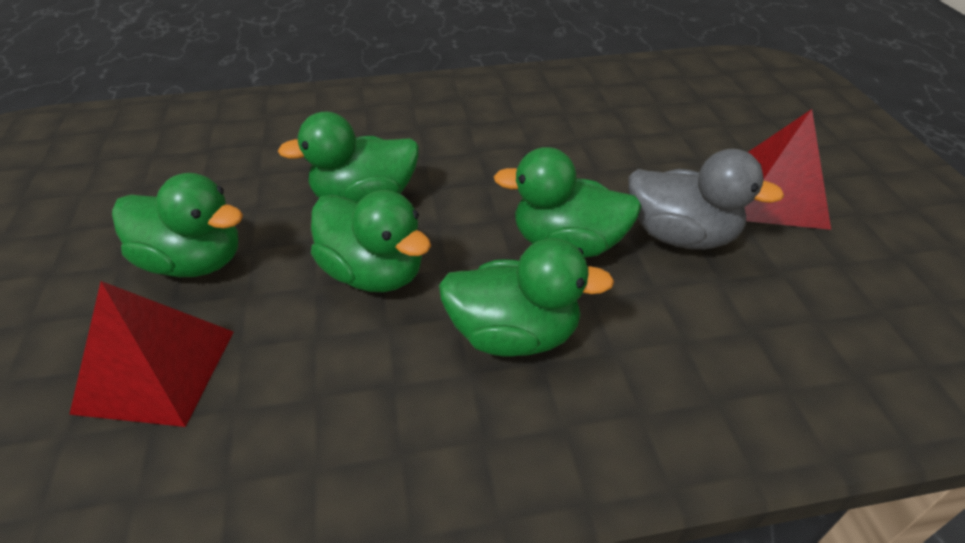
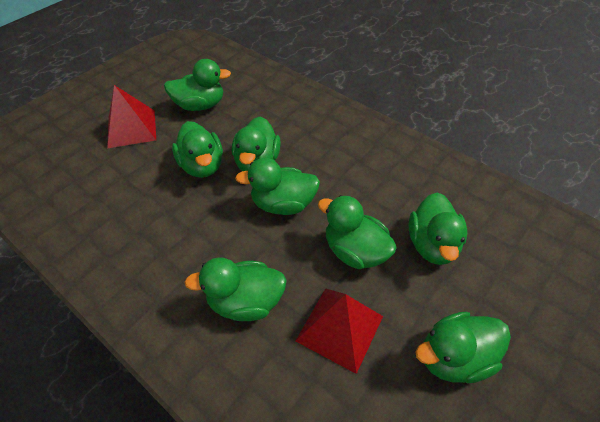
green duck: 5 -> 8
grey duck: 1 -> 0

